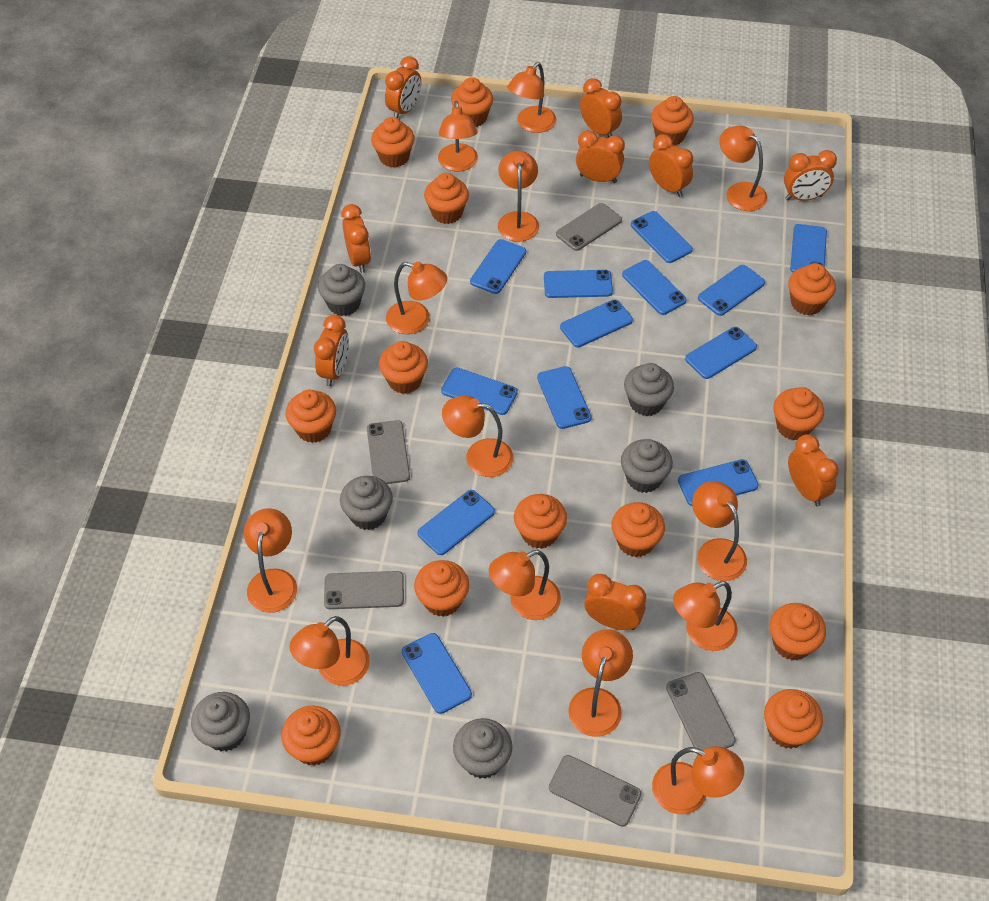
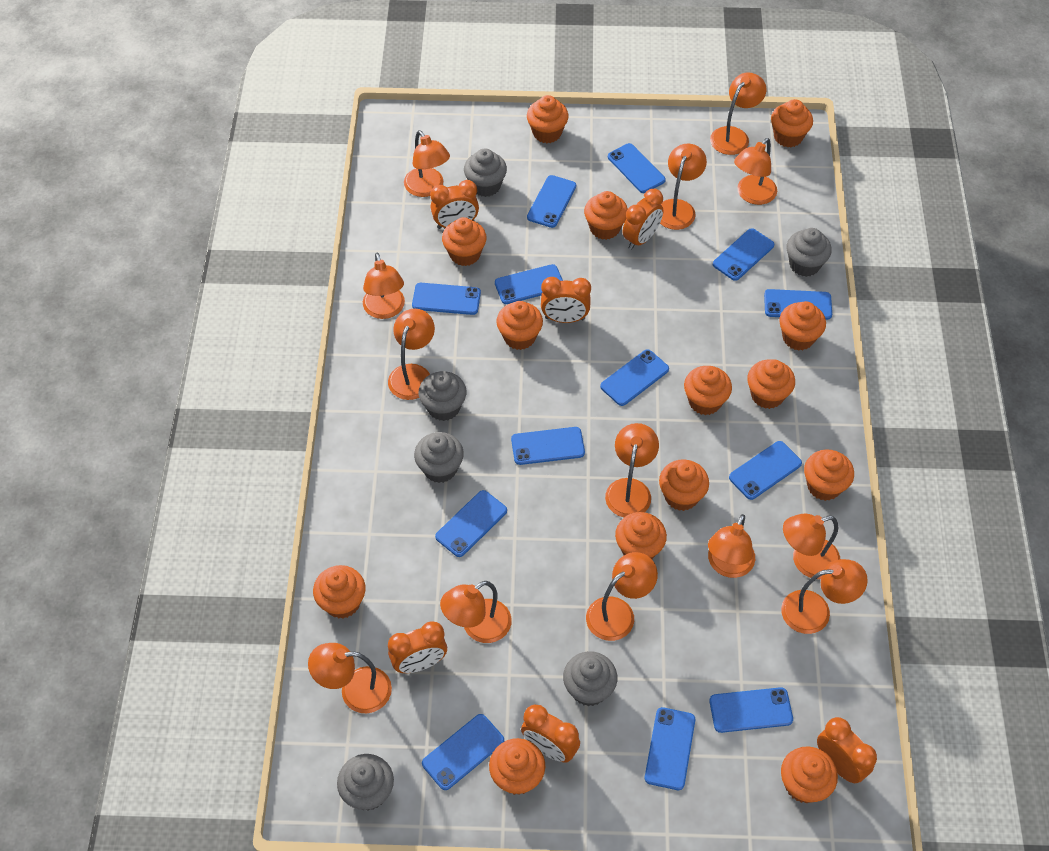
grey phone: 5 -> 0
orange clock: 9 -> 6

